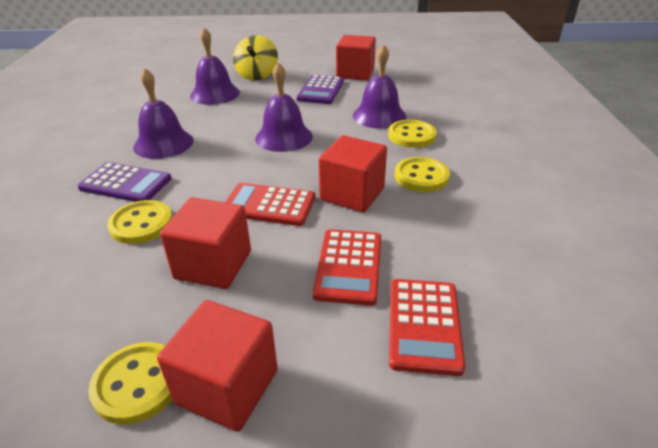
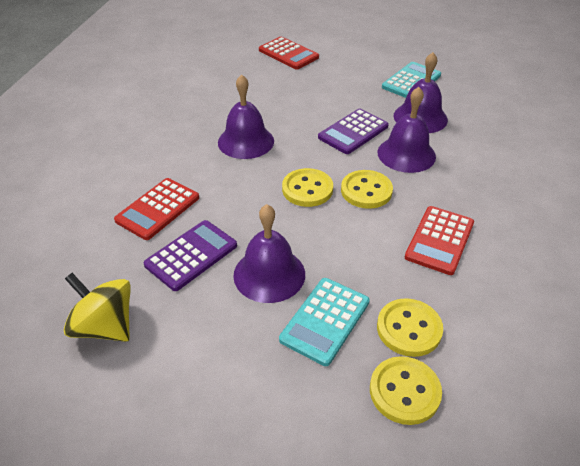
red cube: 4 -> 0
turquoise calculator: 0 -> 2

